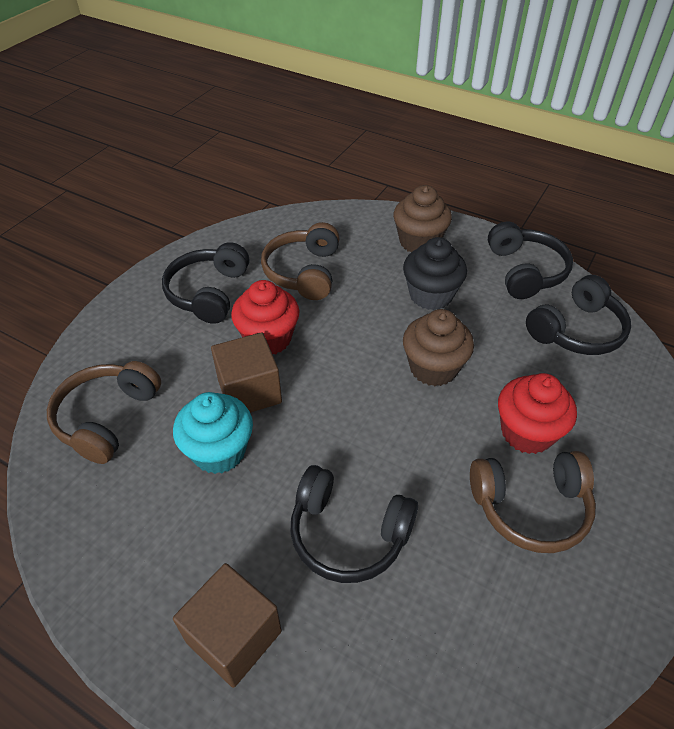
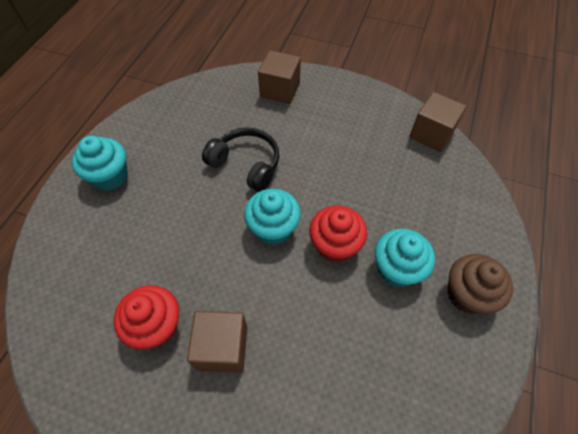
black cupcake: 1 -> 0
black headphones: 4 -> 1
brown cube: 2 -> 3
brown cupcake: 2 -> 1
brown headphones: 3 -> 0
turquoise cupcake: 1 -> 3

